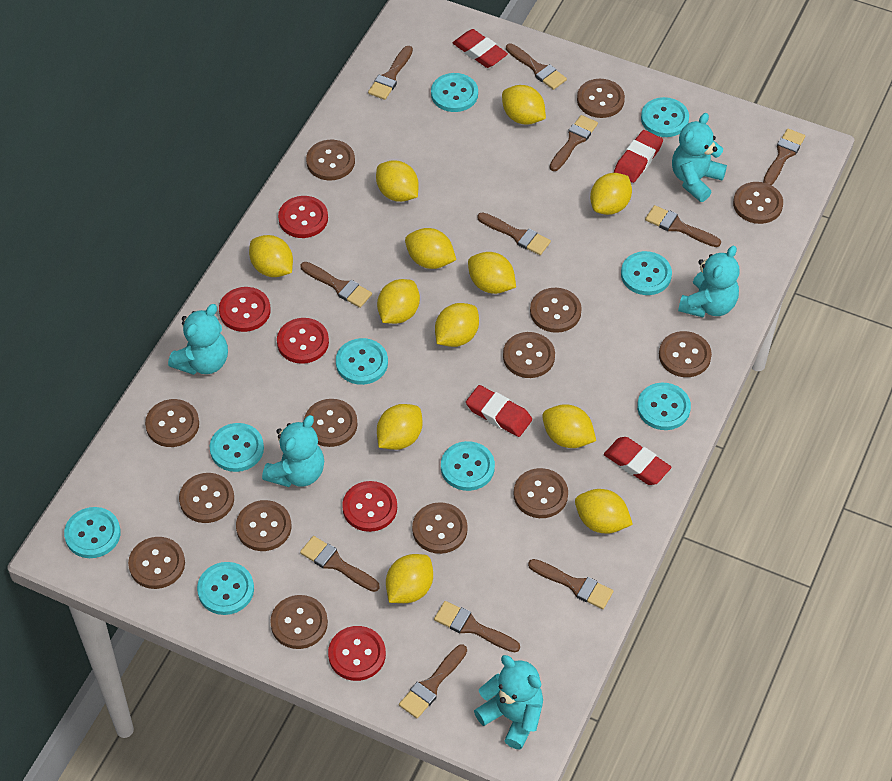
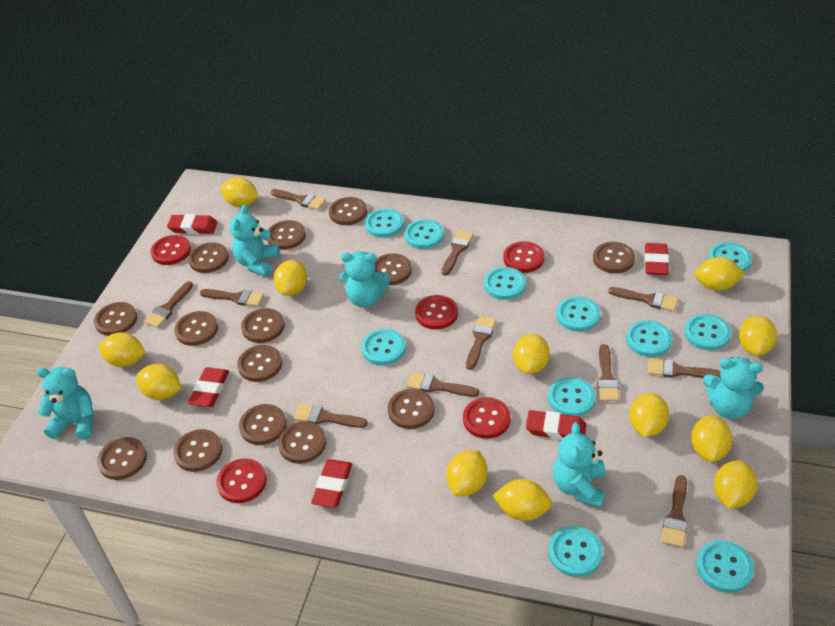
red eraser: 4 -> 5
turquoise button: 9 -> 11

